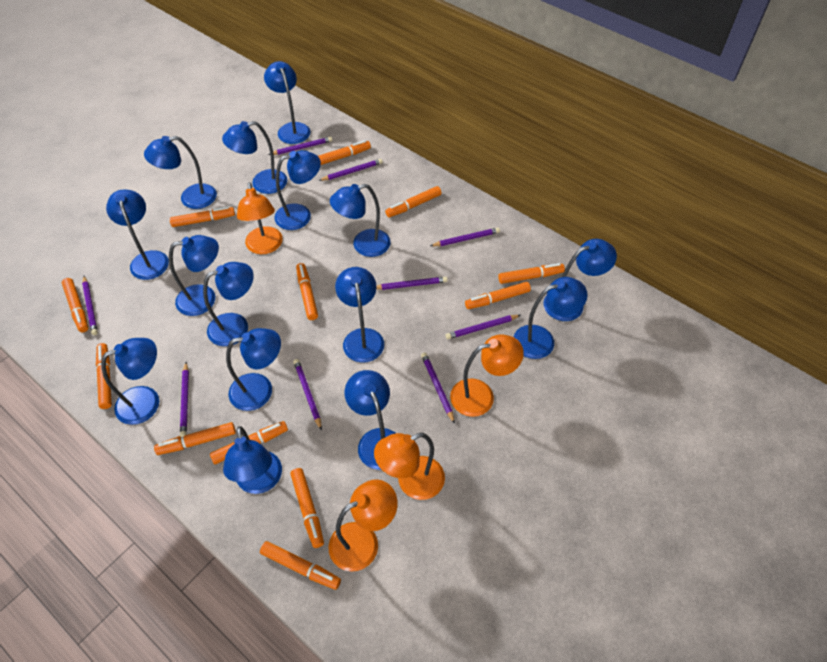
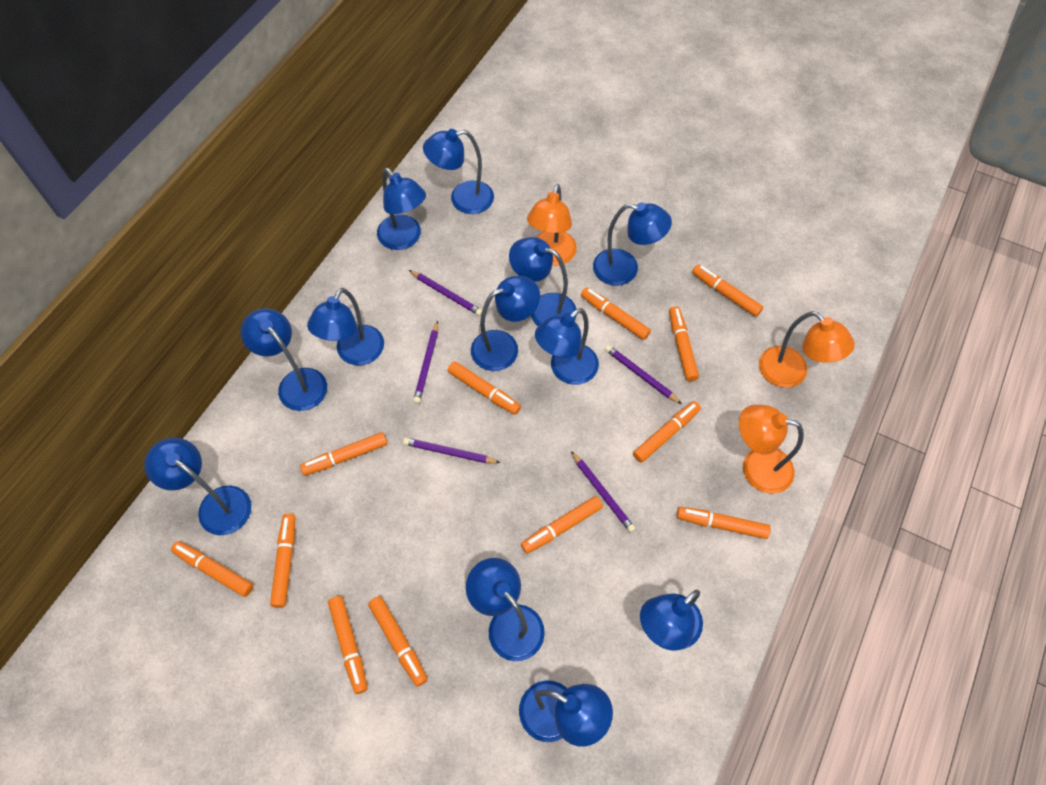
blue lamp: 15 -> 12
orange lamp: 4 -> 3
purple pencil: 9 -> 5

